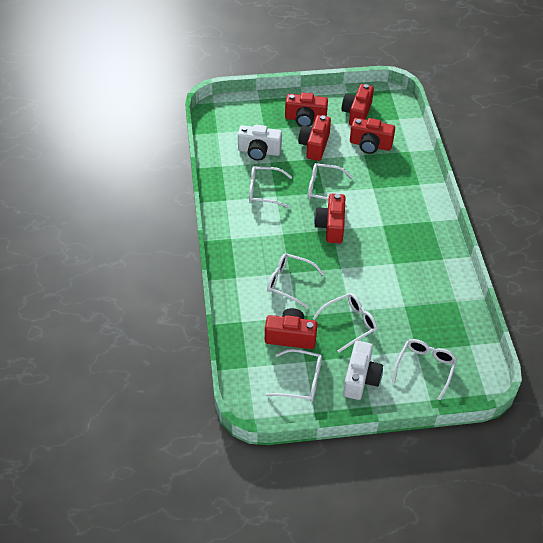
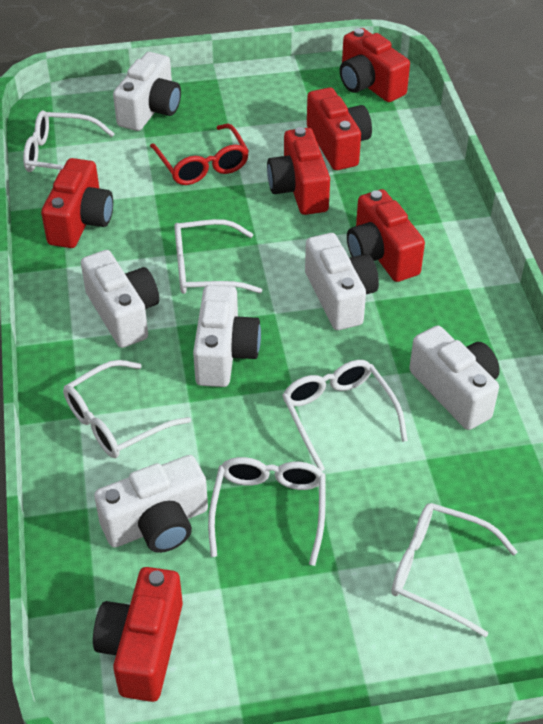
red glasses: 0 -> 1
white camera: 2 -> 6

